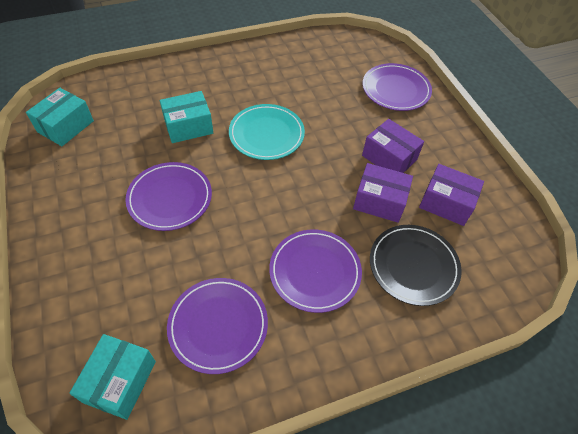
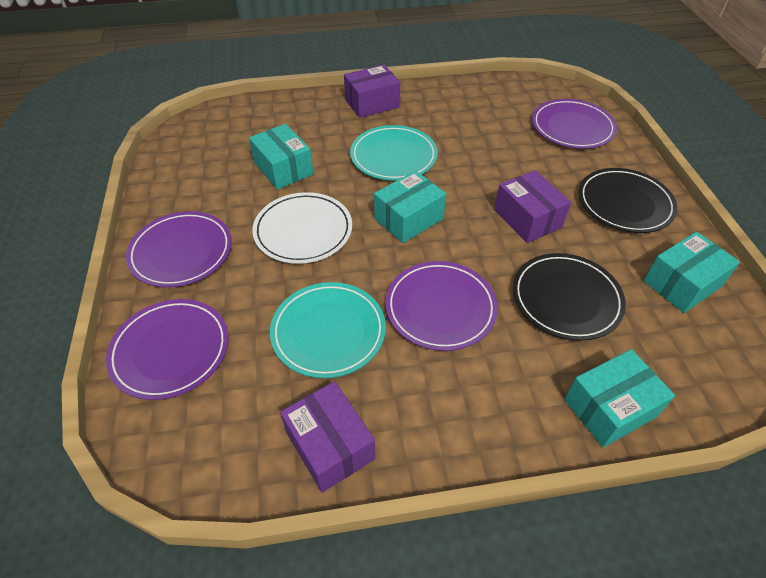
black plate: 1 -> 2
turquoise box: 3 -> 4
turquoise plate: 1 -> 2
white plate: 0 -> 1

